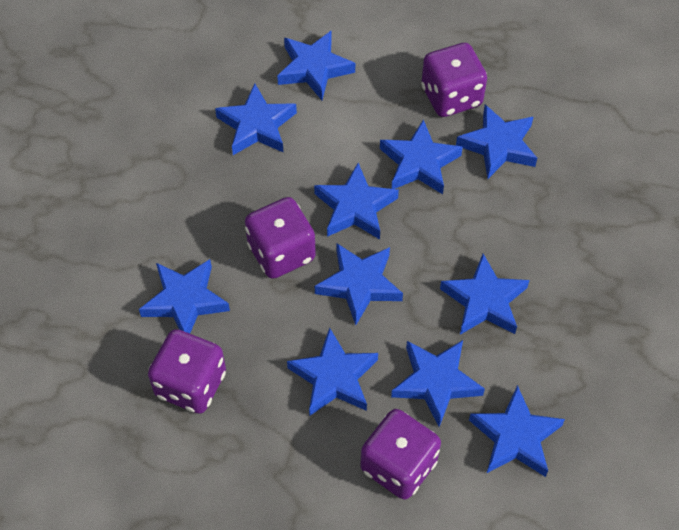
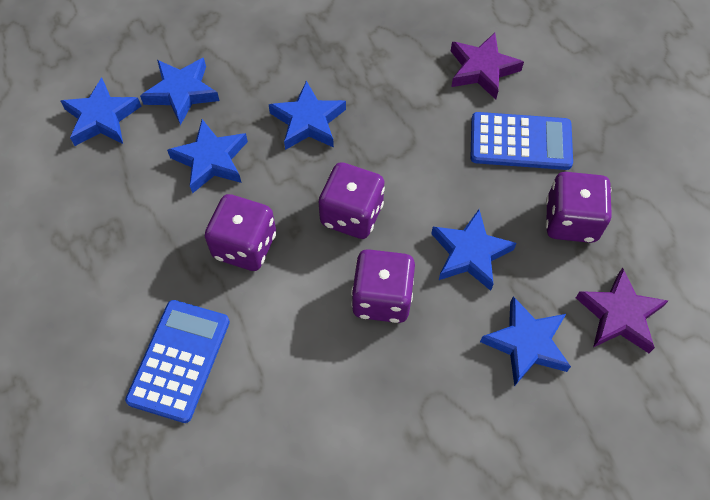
blue calculator: 0 -> 2
blue star: 11 -> 6
purple star: 0 -> 2

